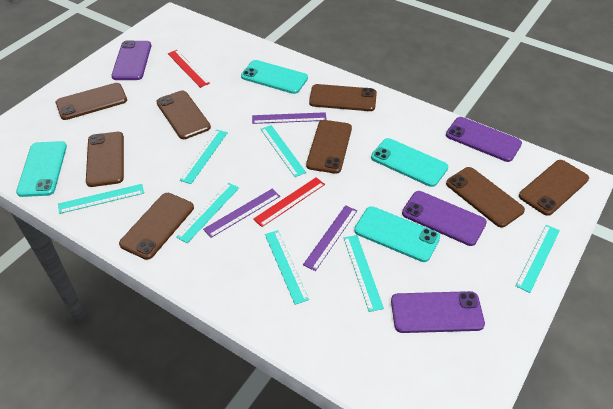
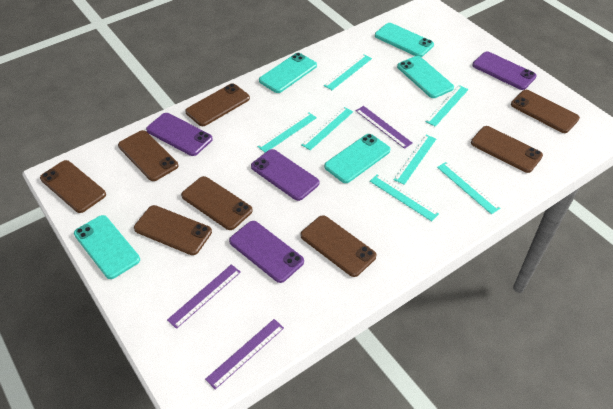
red ruler: 2 -> 0
turquoise phone: 4 -> 5

